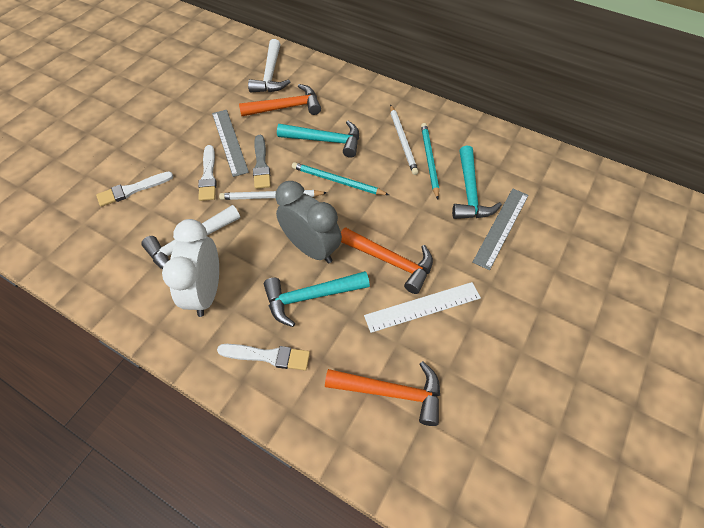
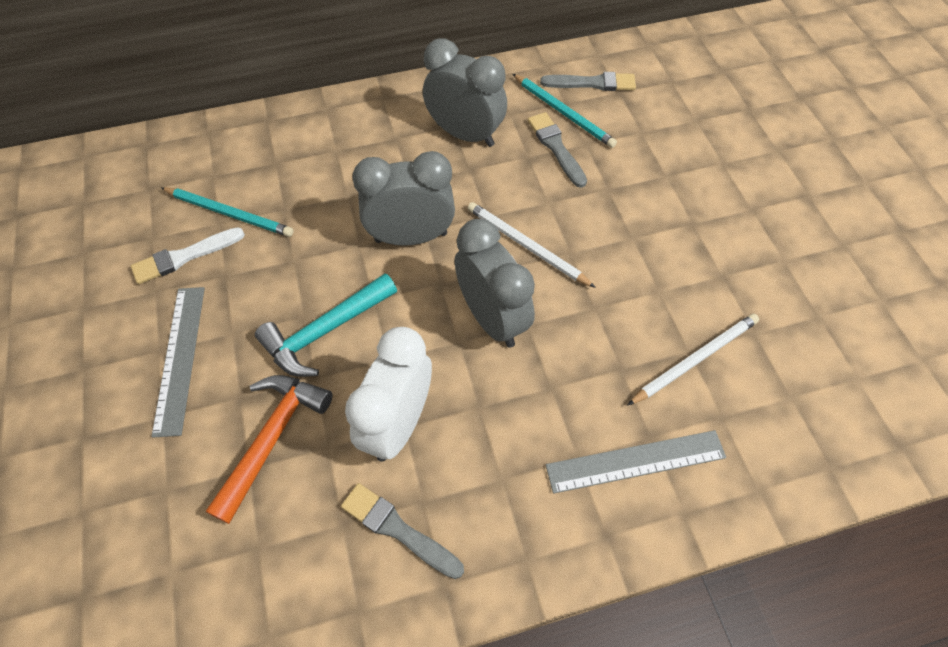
grey brush: 1 -> 3
grey clock: 1 -> 3
orange hammer: 3 -> 1
turquoise hammer: 3 -> 1
white brush: 3 -> 1
white hammer: 2 -> 0
white ruler: 1 -> 0

